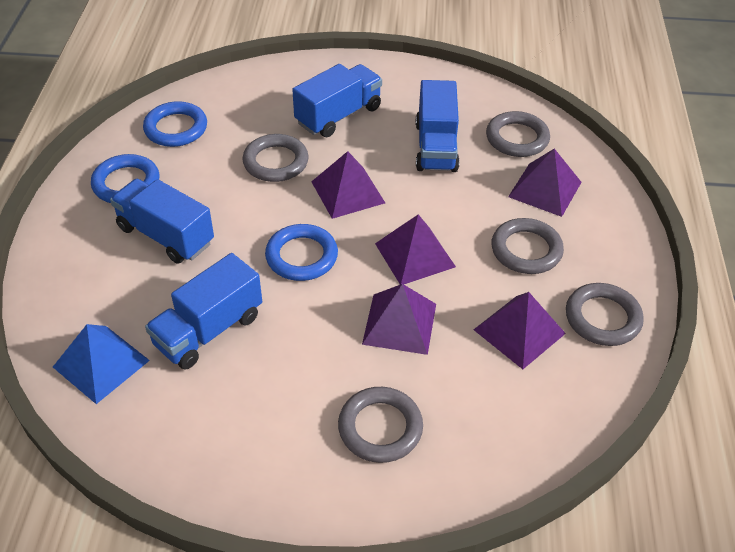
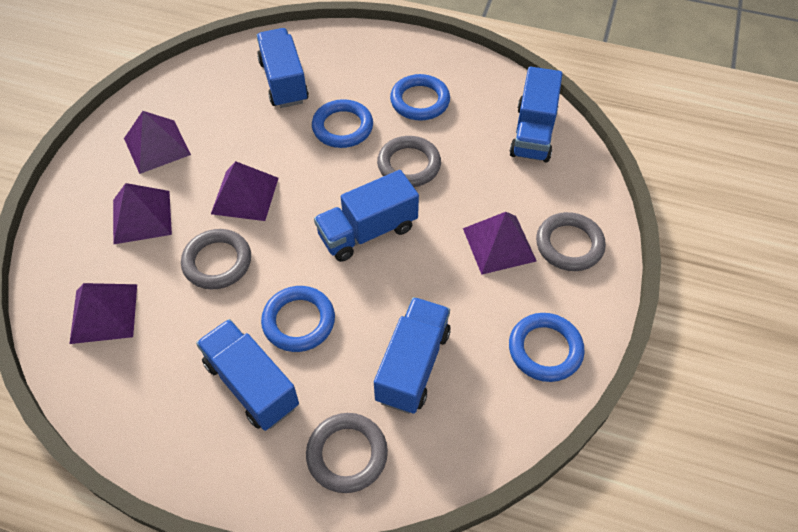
blue pyramid: 1 -> 0
blue ring: 3 -> 4
blue truck: 4 -> 5
grey ring: 5 -> 4

